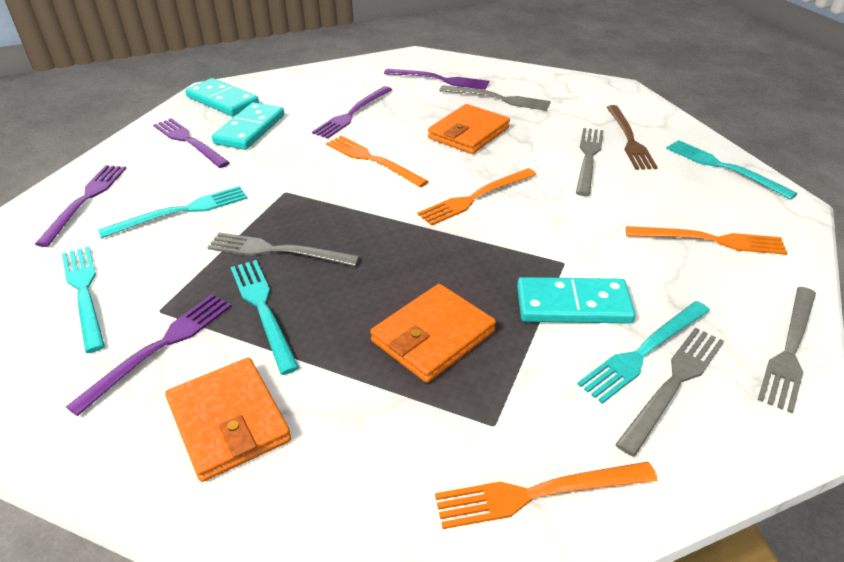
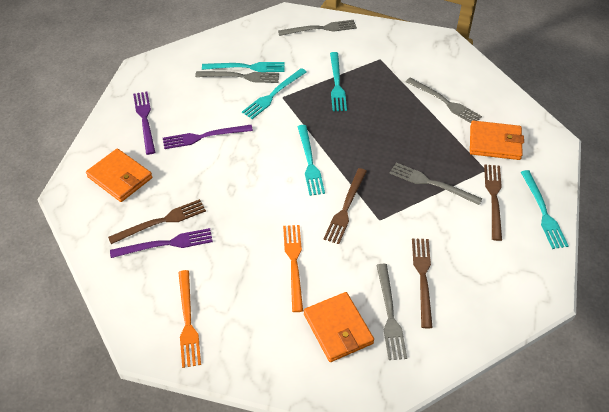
brown fork: 1 -> 4
orange fork: 4 -> 2
purple fork: 5 -> 3
turquoise domino: 3 -> 0

